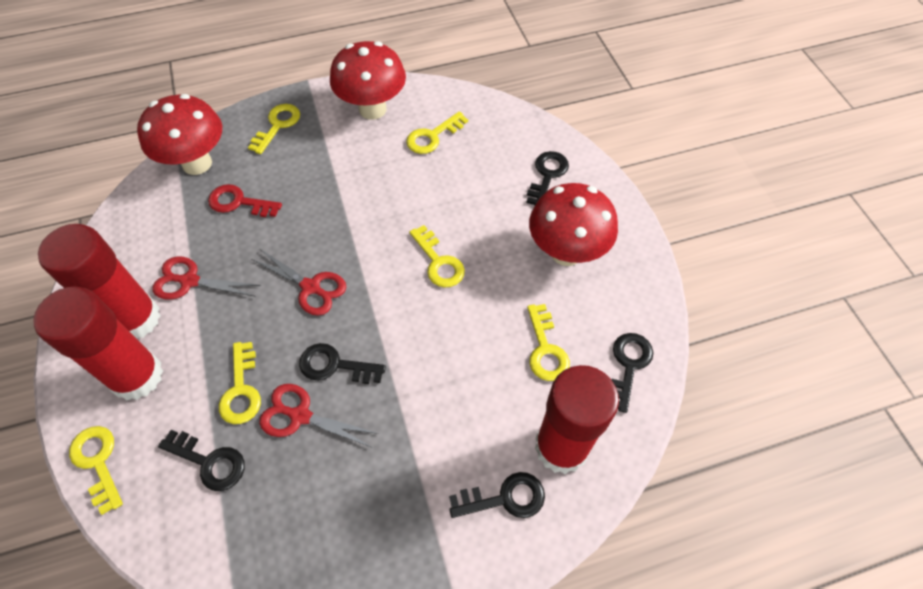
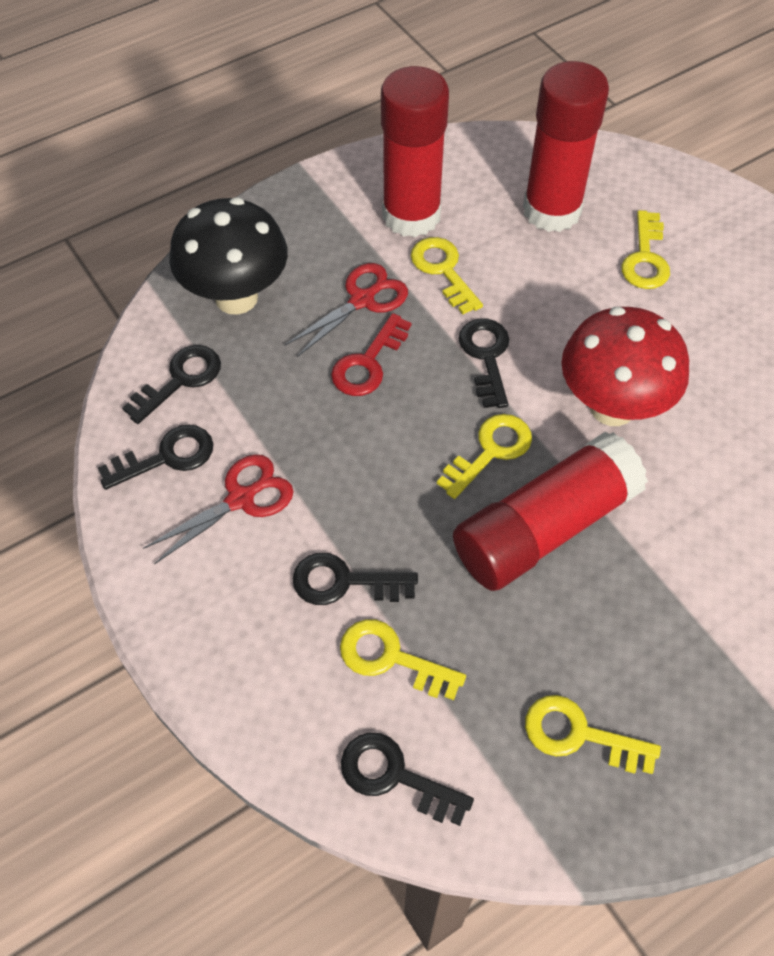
black mushroom: 0 -> 1
red mushroom: 3 -> 1
red scissors: 3 -> 2
yellow key: 6 -> 5

